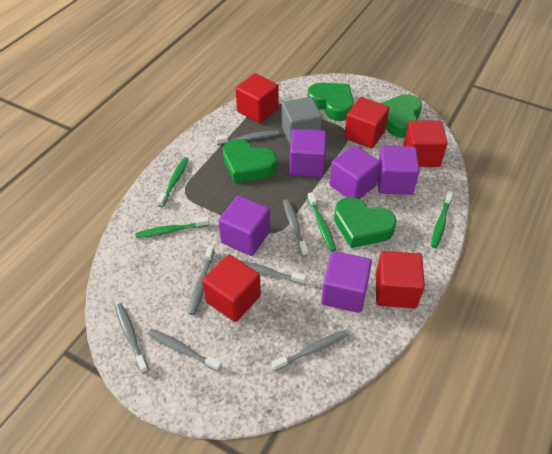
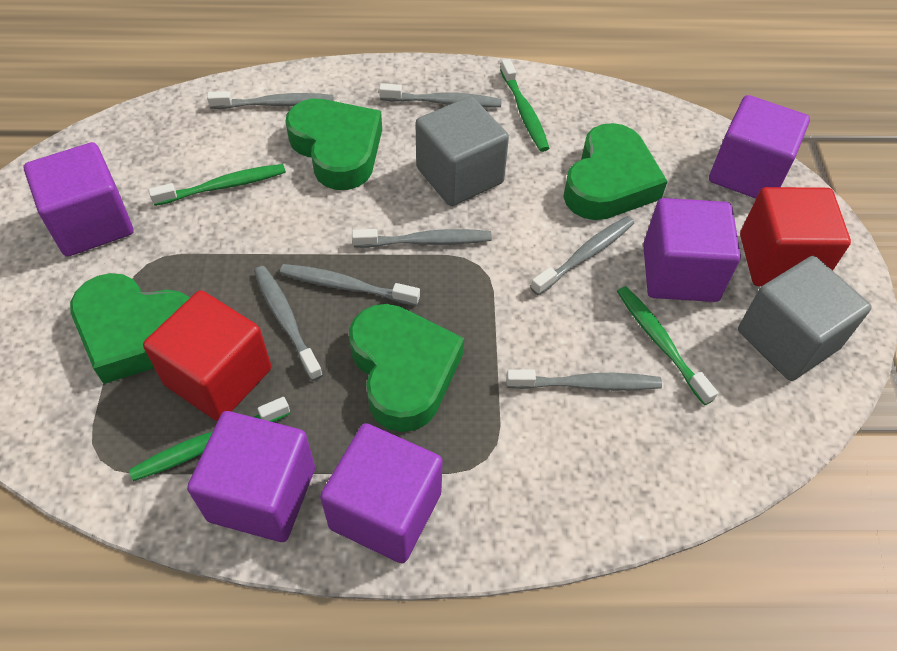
grey cube: 1 -> 2
red cube: 5 -> 2

